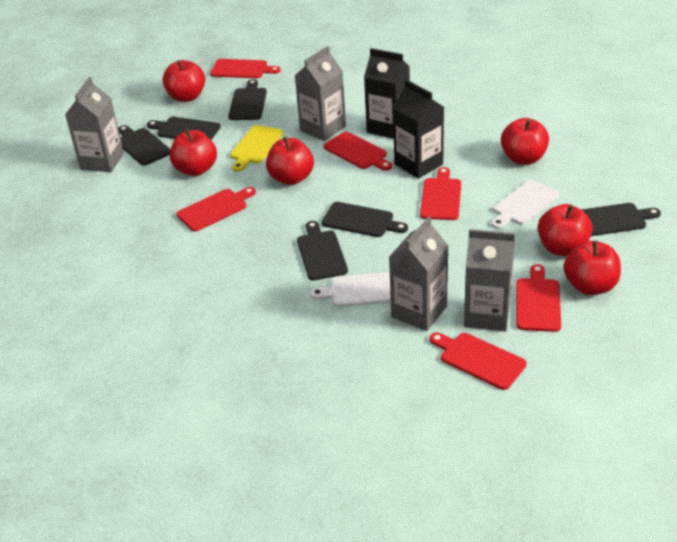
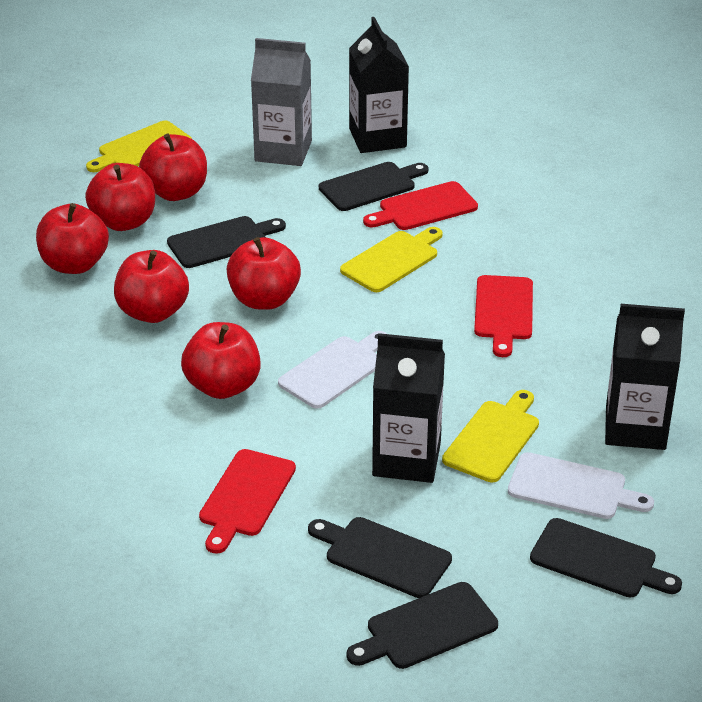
black carton: 2 -> 3
black cutting board: 6 -> 5
grey carton: 4 -> 1
red cutting board: 6 -> 3
yellow cutting board: 1 -> 3

